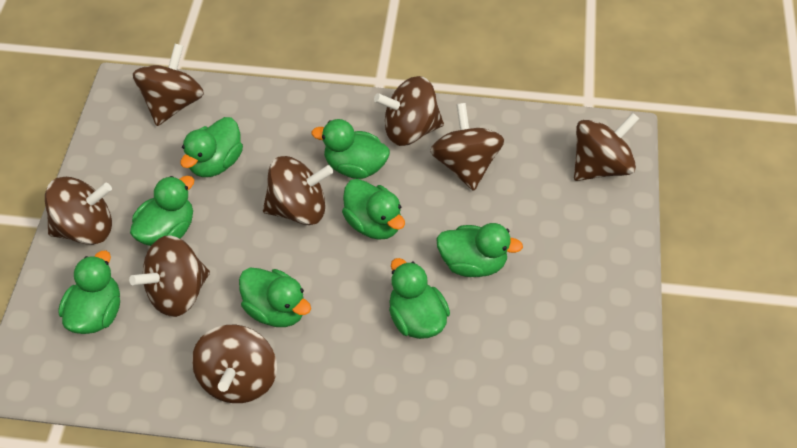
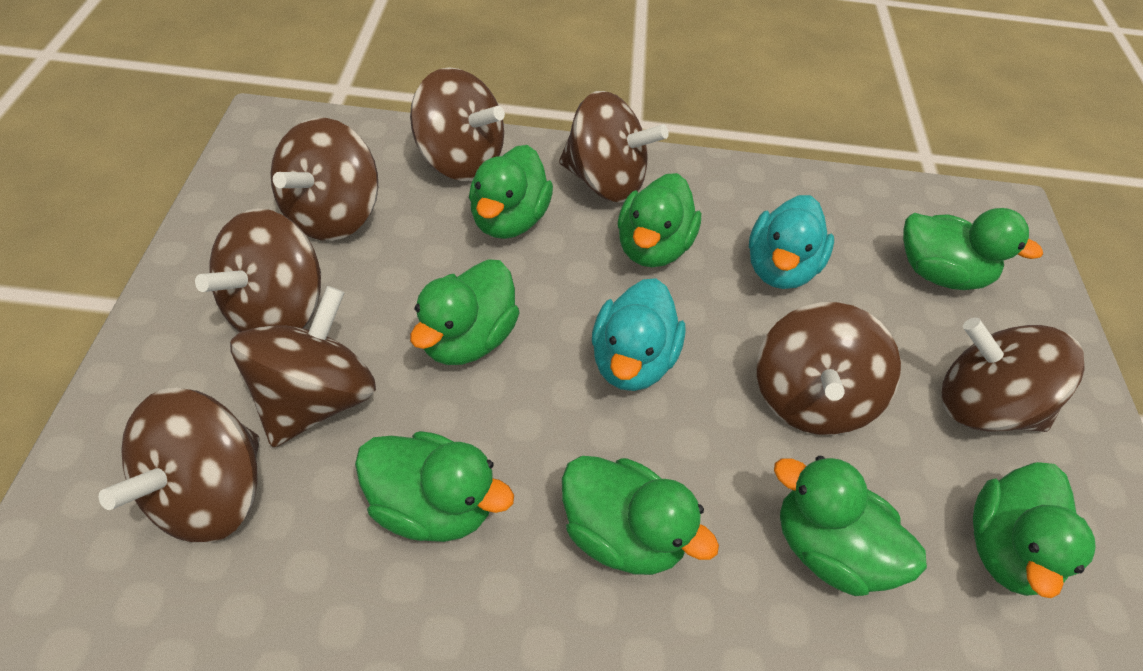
turquoise duck: 0 -> 2

